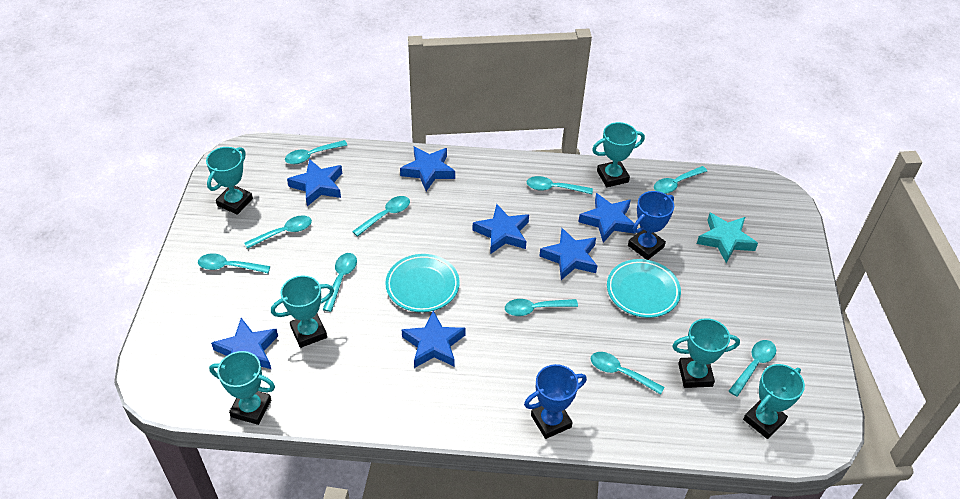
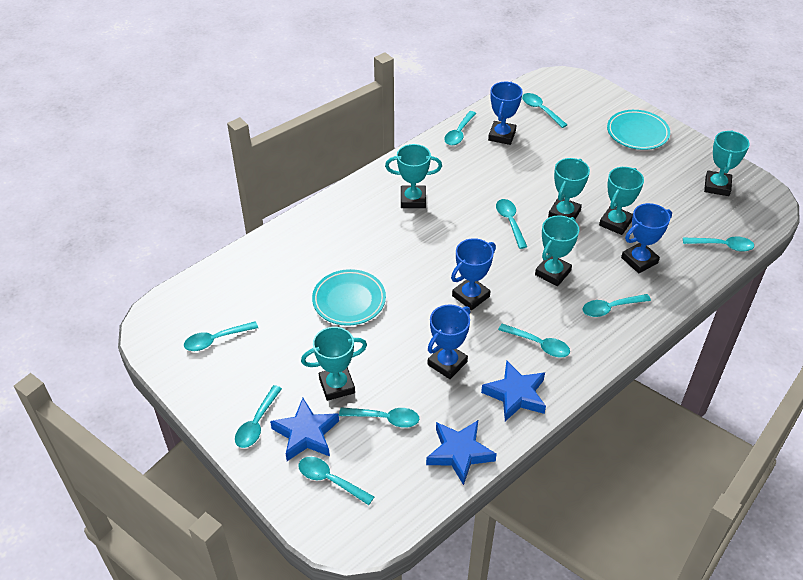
blue star: 7 -> 3
blue trophy: 2 -> 4
turquoise star: 1 -> 0

